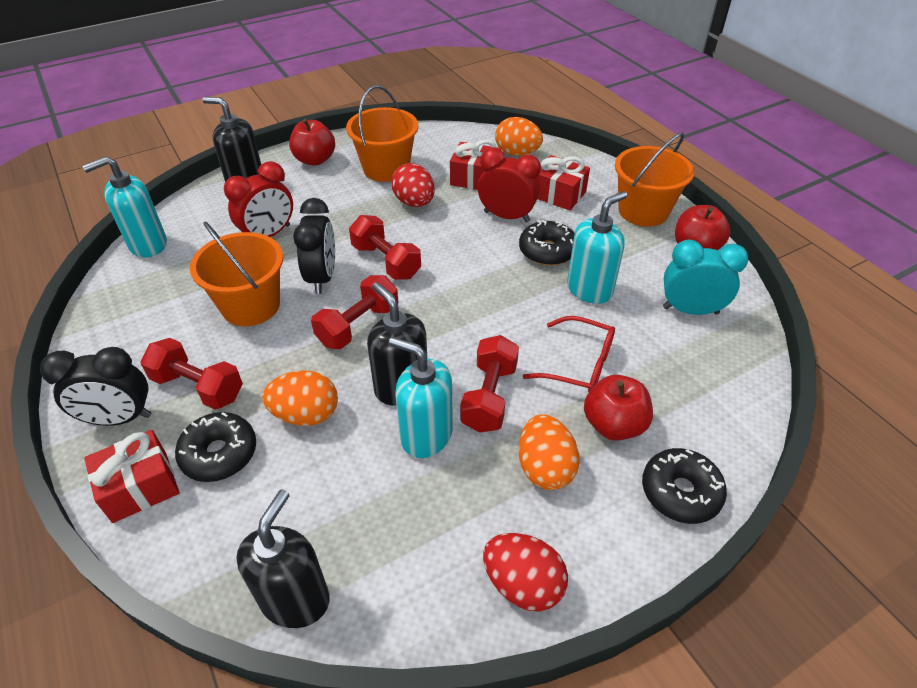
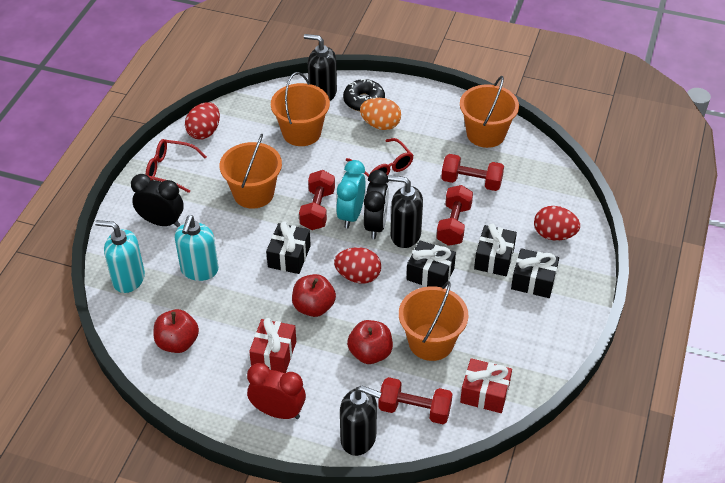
black donut: 3 -> 1
black gift: 0 -> 4
orange bucket: 3 -> 4
orange egg: 3 -> 1
red clock: 2 -> 1
red egg: 2 -> 3
red gift: 3 -> 2
red glasses: 1 -> 2
turquoise soap dispenser: 3 -> 2

